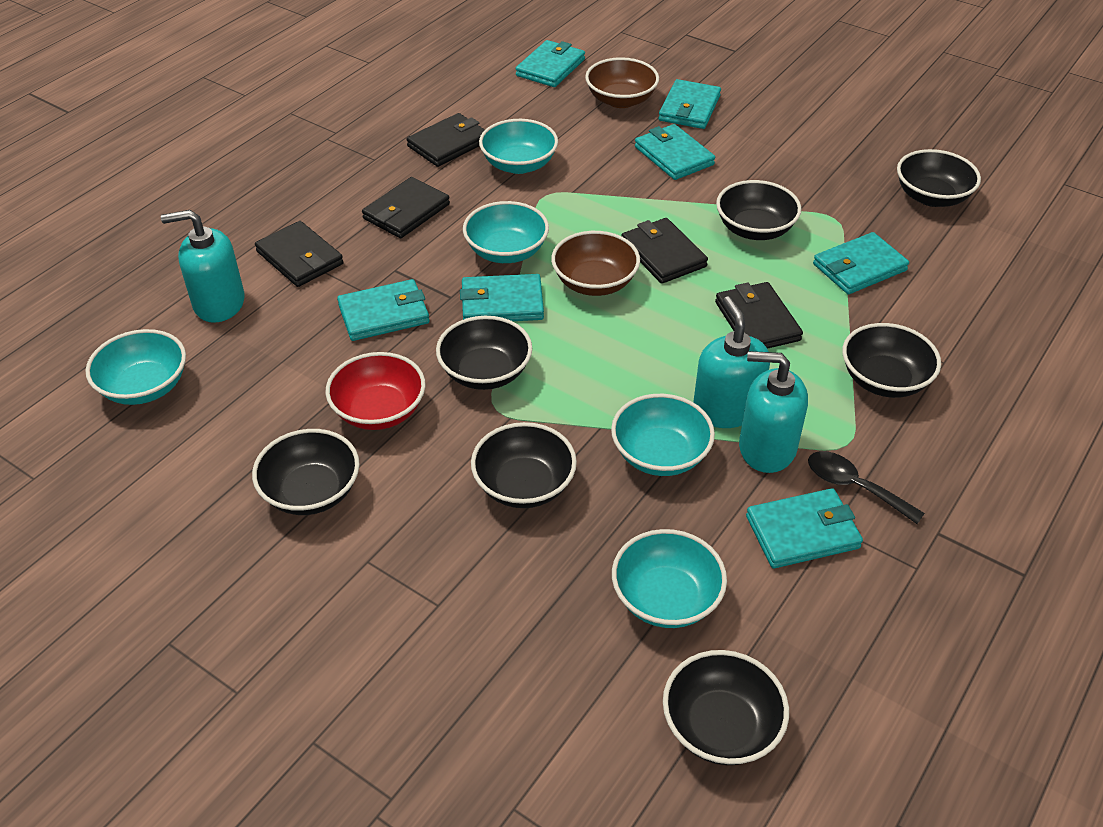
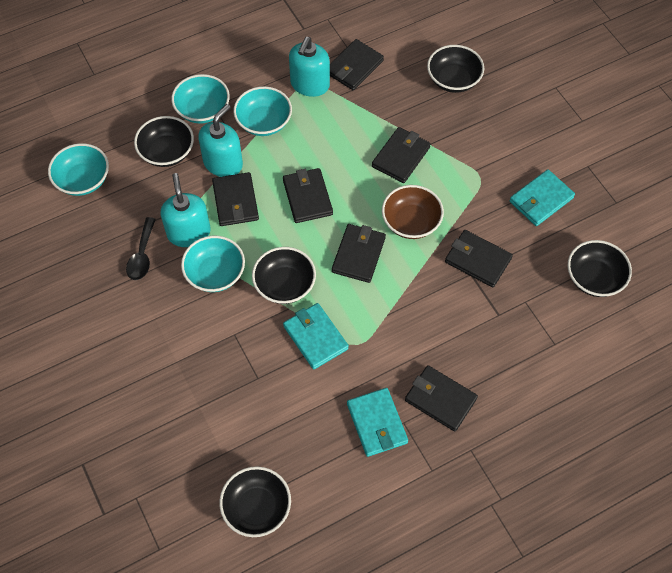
black bowl: 7 -> 5
black wallet: 5 -> 7
brown bowl: 2 -> 1
red bowl: 1 -> 0
turquoise bowl: 5 -> 4
turquoise wallet: 7 -> 3

